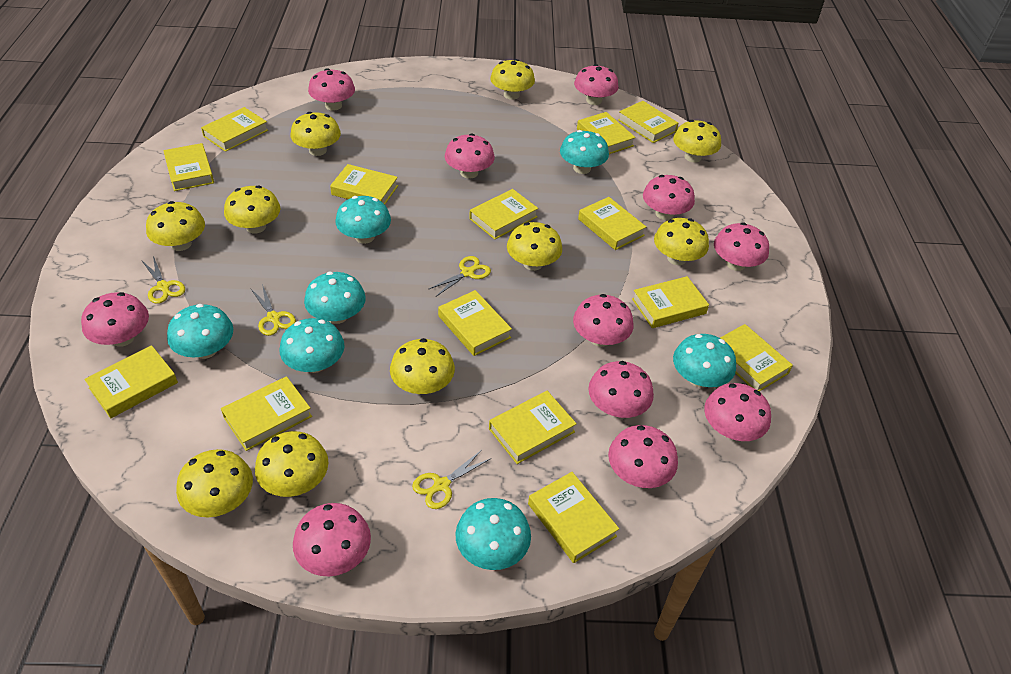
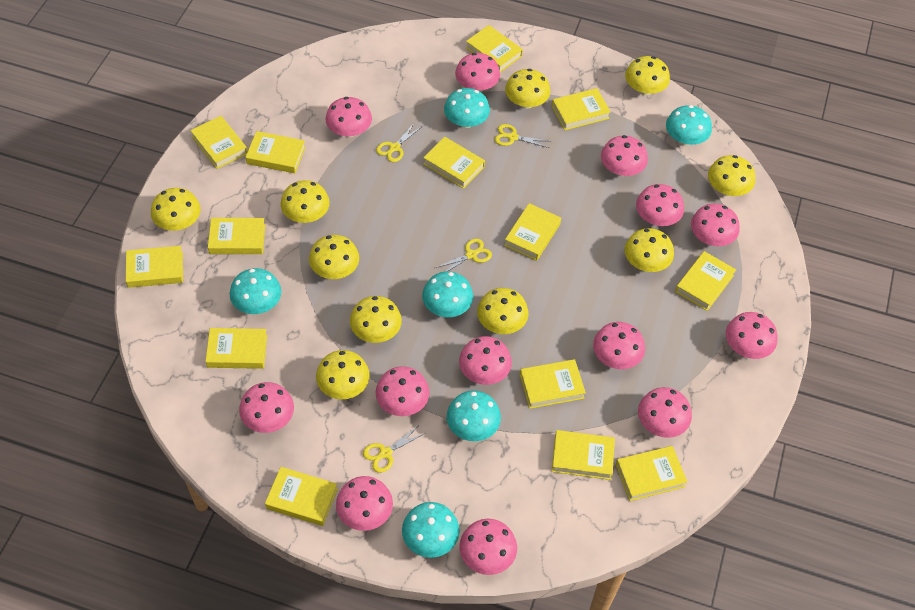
pink mushroom: 11 -> 13
turquoise mushroom: 7 -> 6

